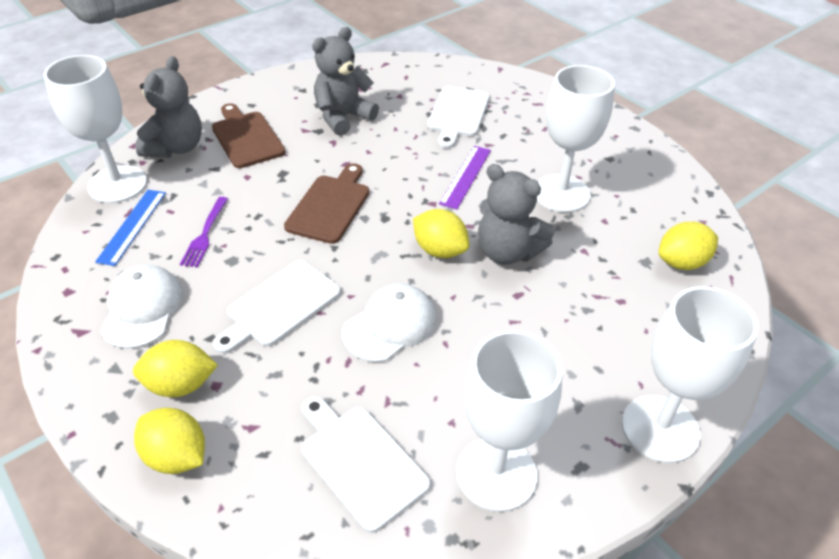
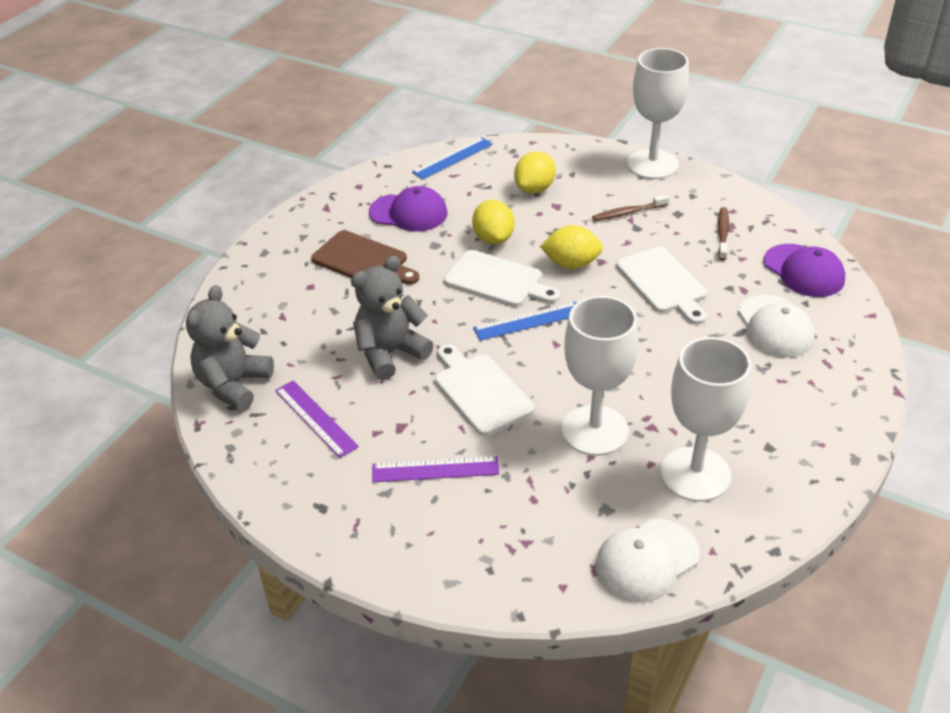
blue ruler: 1 -> 2
brown cutting board: 2 -> 1
brown toothbrush: 0 -> 2
grey teddy bear: 3 -> 2
purple cap: 0 -> 2
purple fork: 1 -> 0
purple ruler: 1 -> 2
white goblet: 4 -> 3
yellow lemon: 4 -> 3

